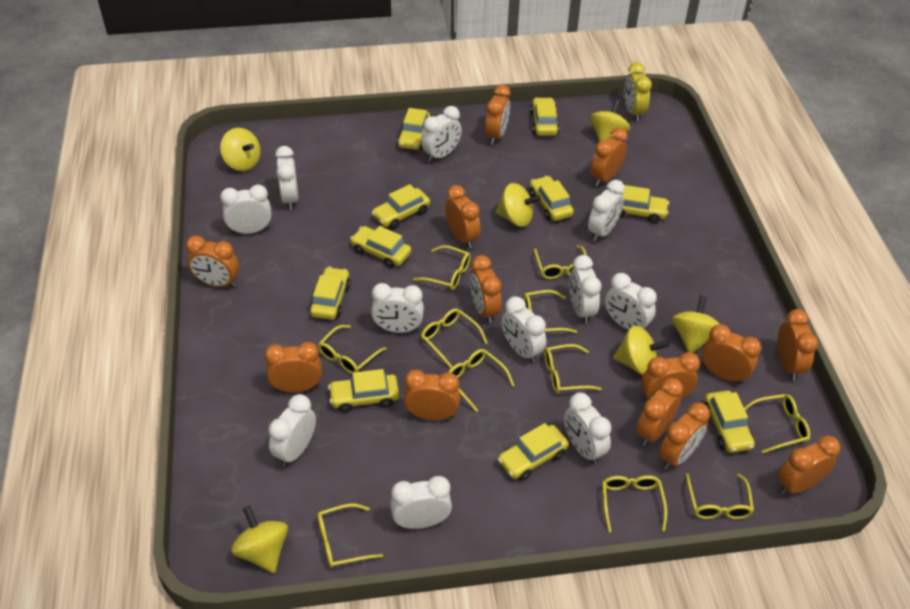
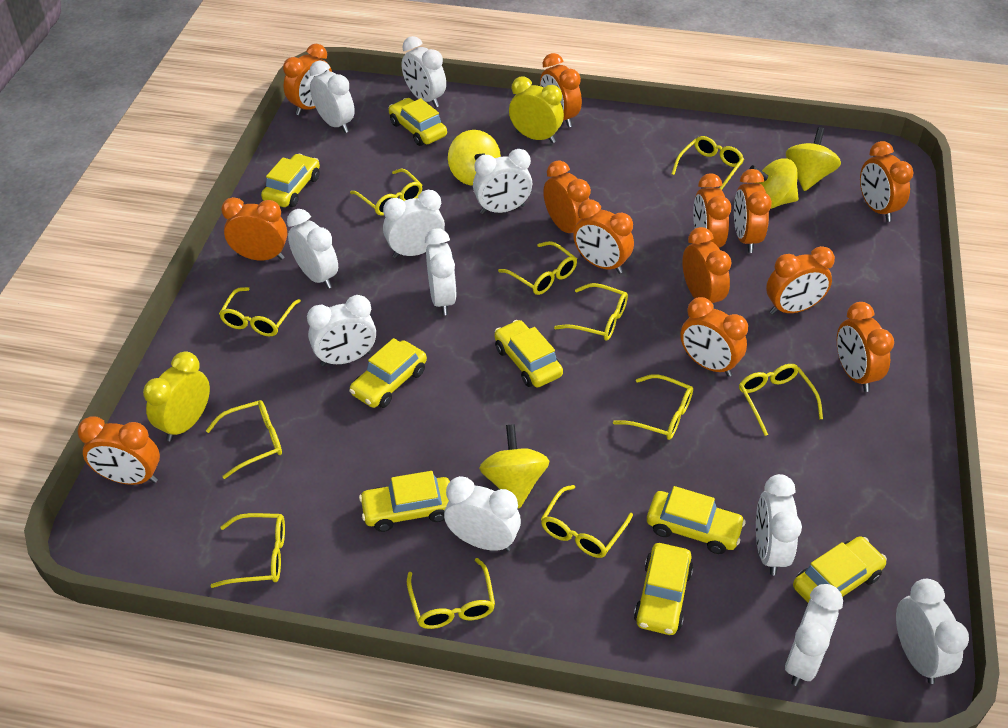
yellow car: 10 -> 8
yellow clock: 1 -> 2
yellow spinning top: 6 -> 4

